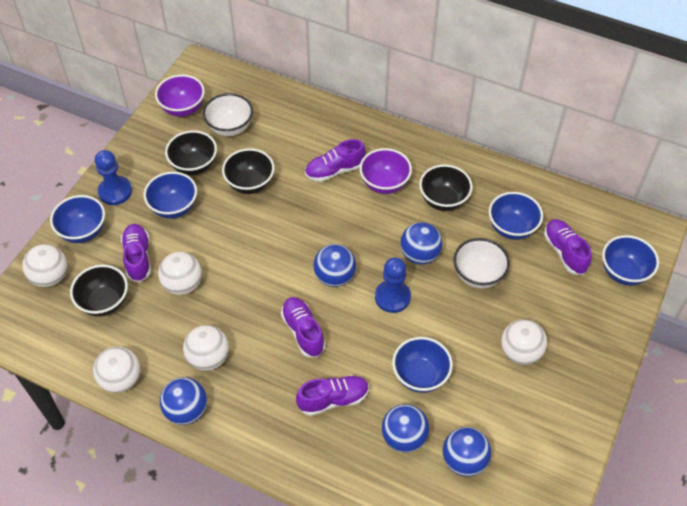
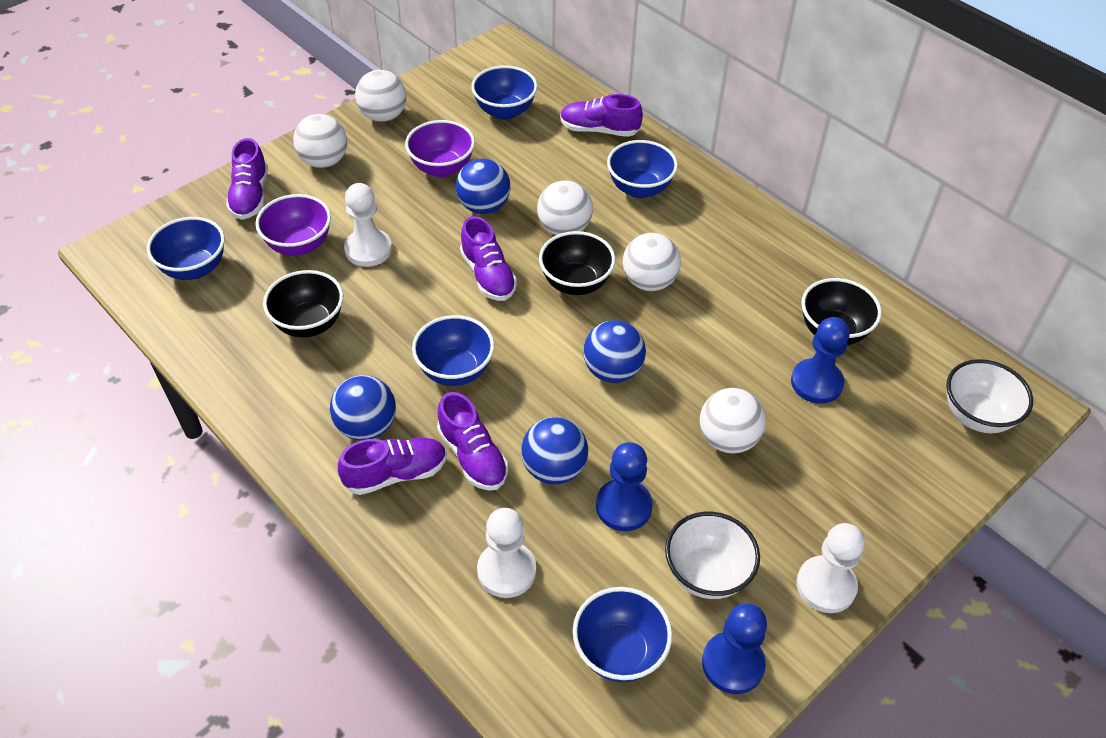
black bowl: 4 -> 3
blue ball: 5 -> 4
blue pawn: 2 -> 3
white pawn: 0 -> 3

